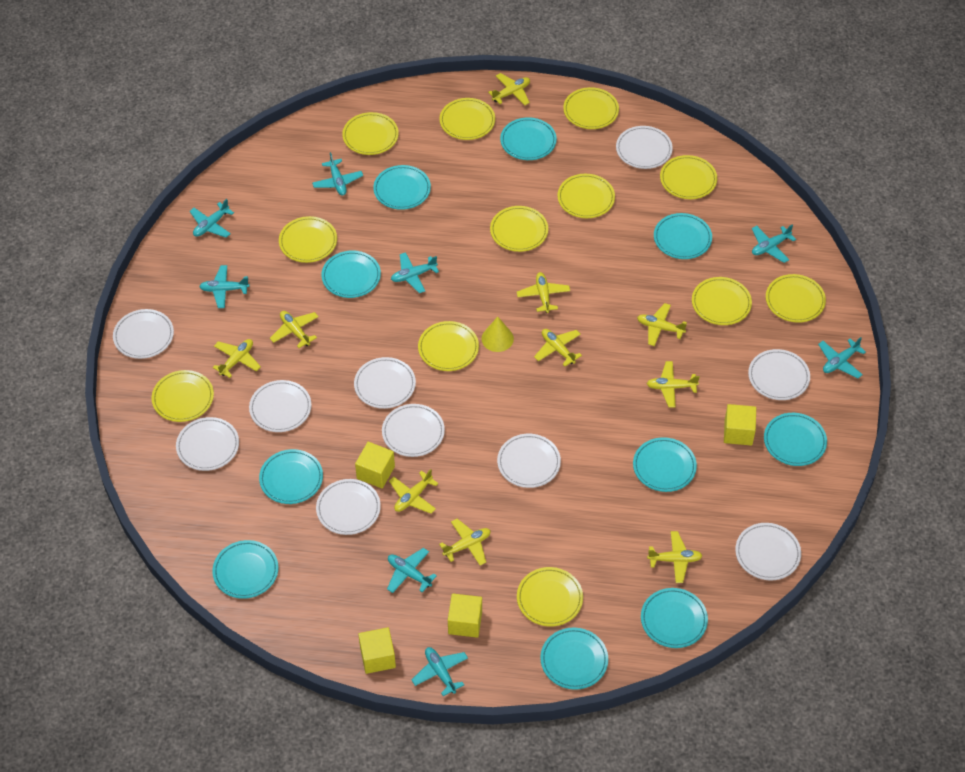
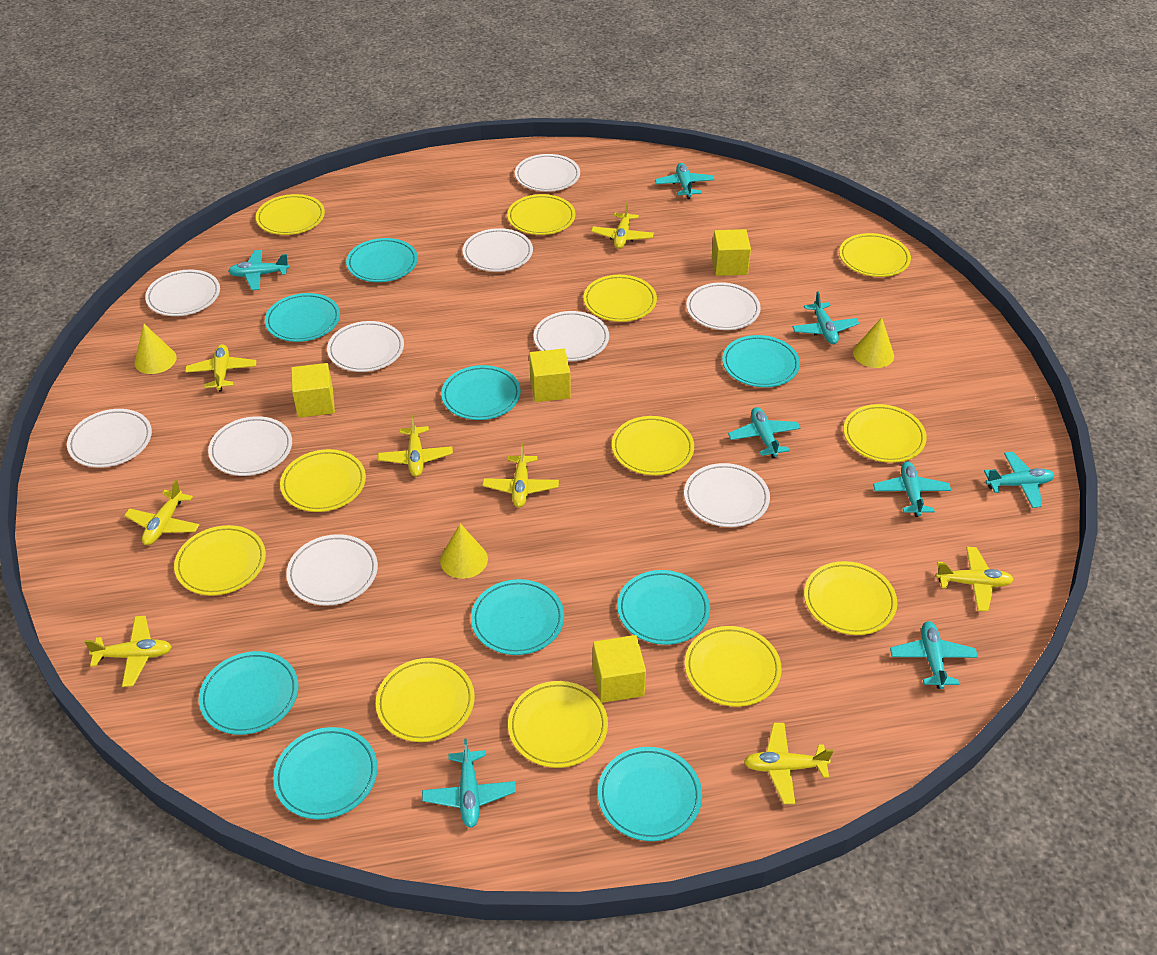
turquoise plate: 10 -> 9
yellow cone: 1 -> 3
yellow plane: 10 -> 8

